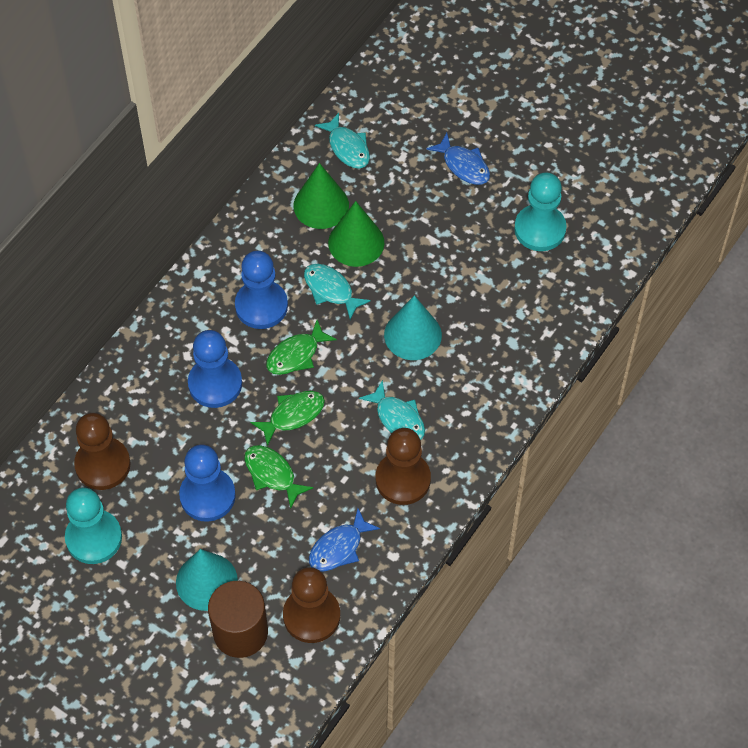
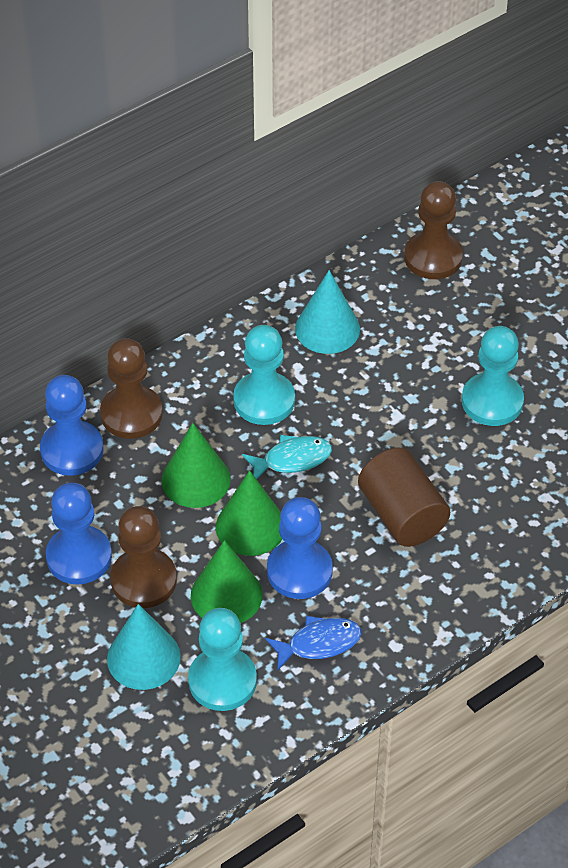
blue fish: 2 -> 1
green cone: 2 -> 3
green fish: 3 -> 0
turquoise fish: 3 -> 1
turquoise pawn: 2 -> 3

